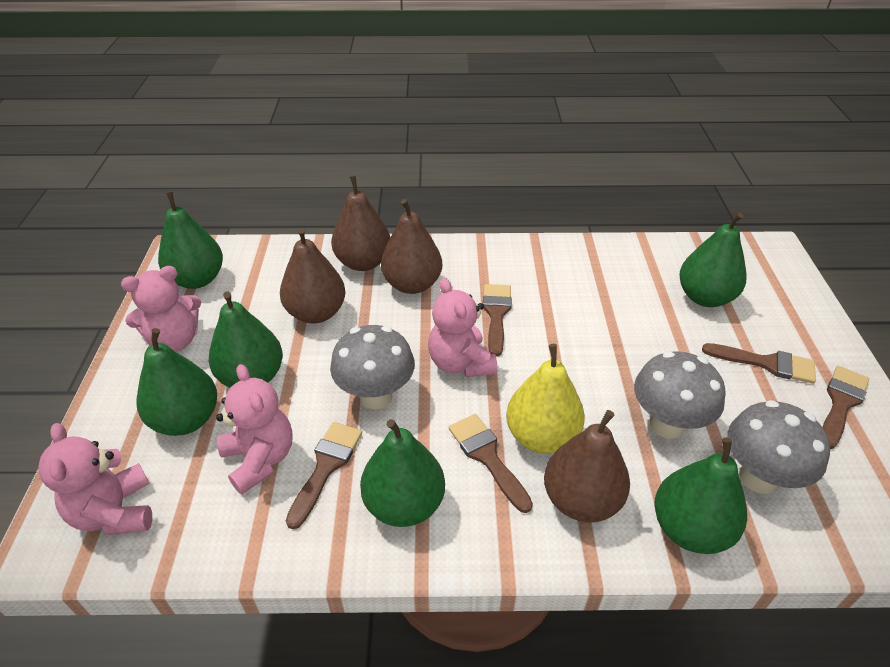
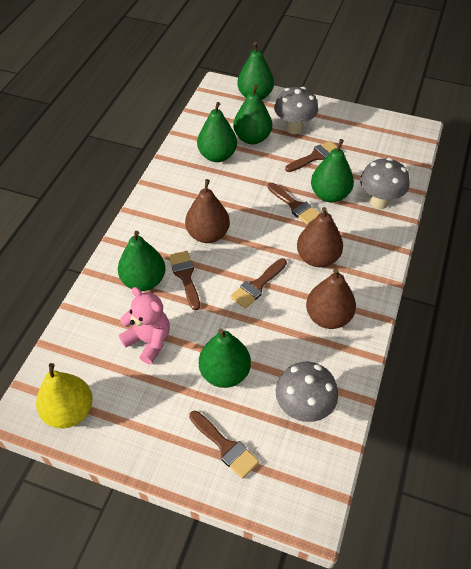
brown pear: 4 -> 3
pink teddy bear: 4 -> 1

